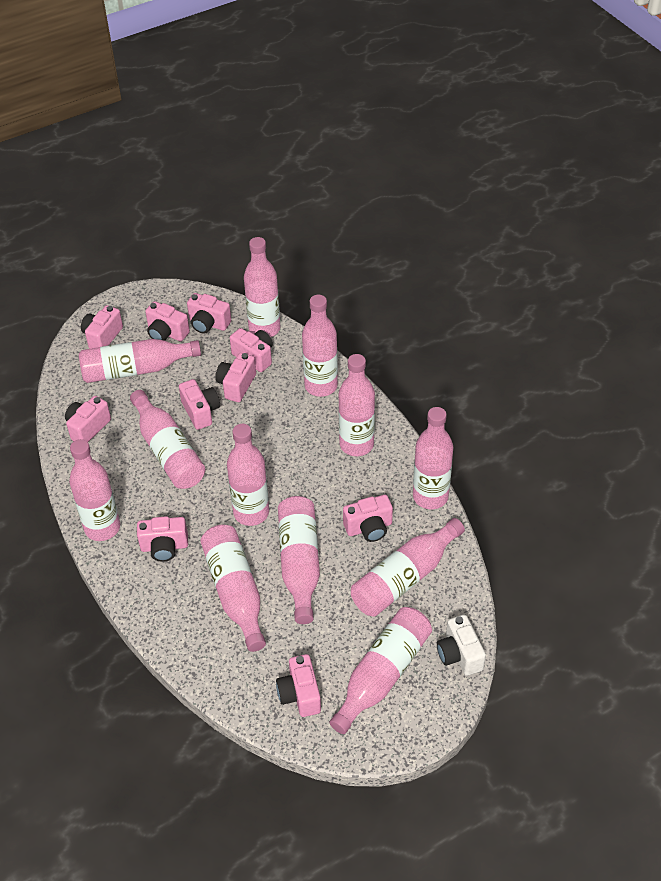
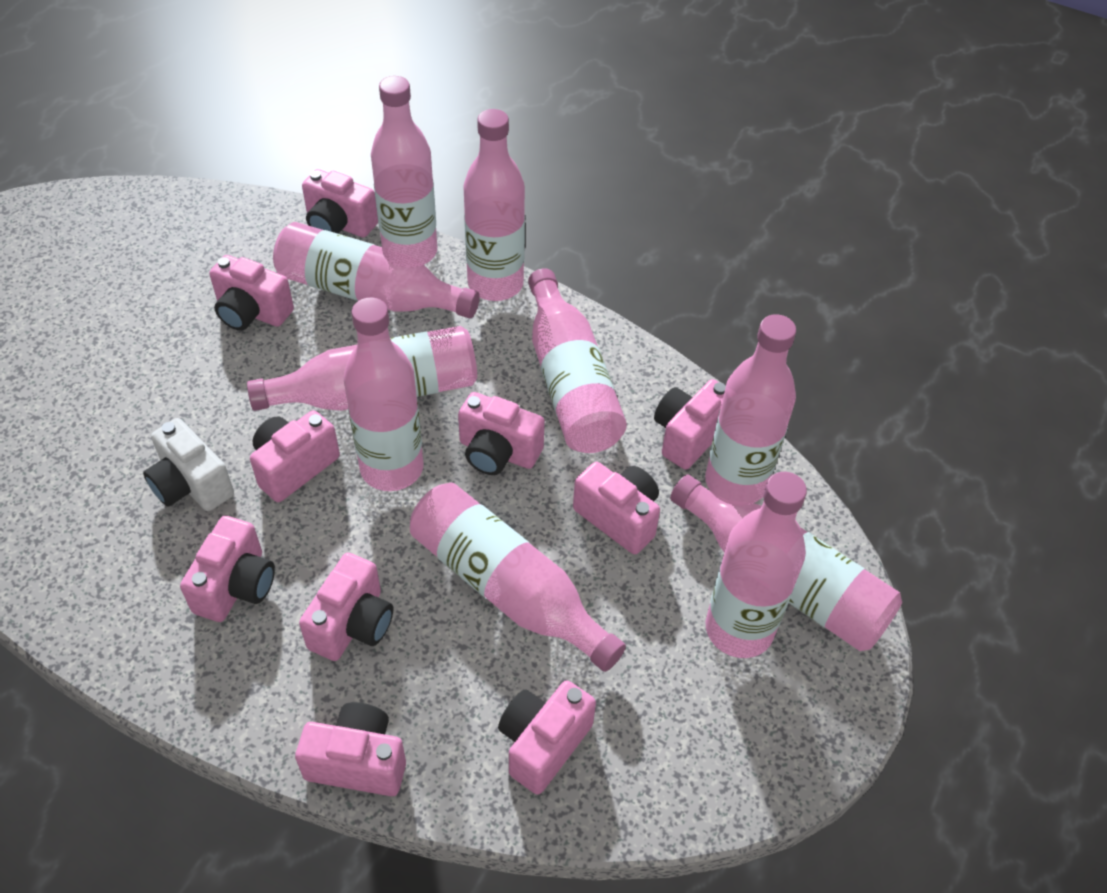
pink bottle: 12 -> 10

